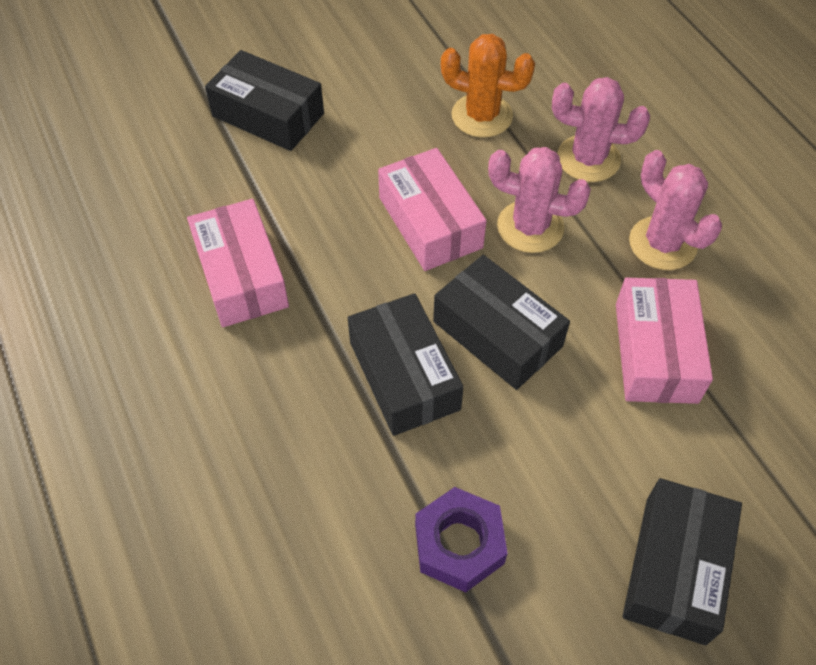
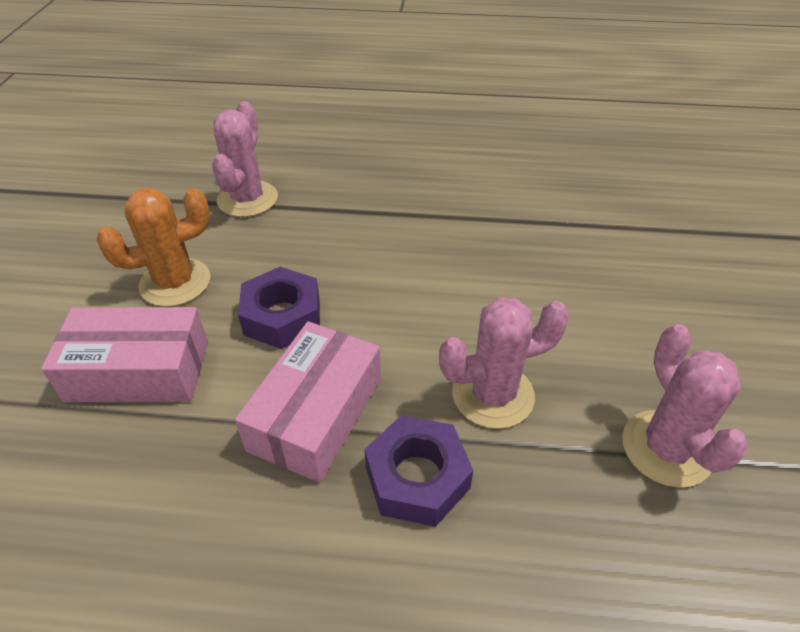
black box: 4 -> 0
pink box: 3 -> 2
purple nut: 1 -> 2

